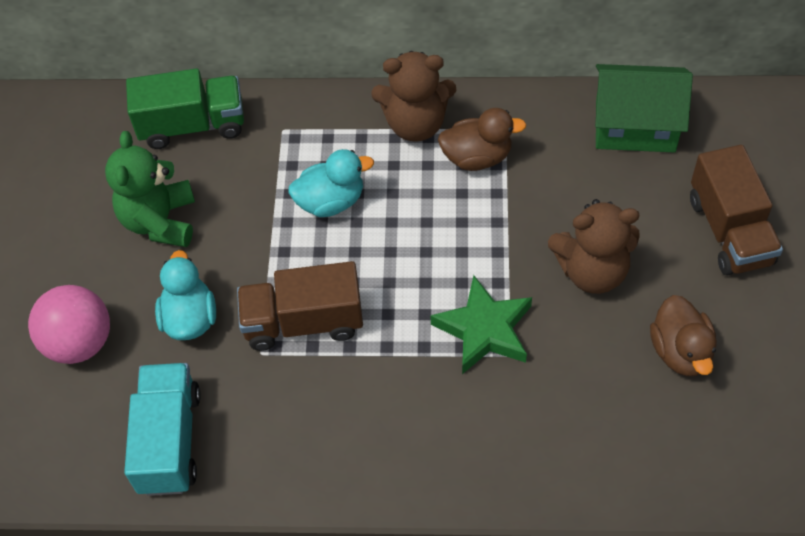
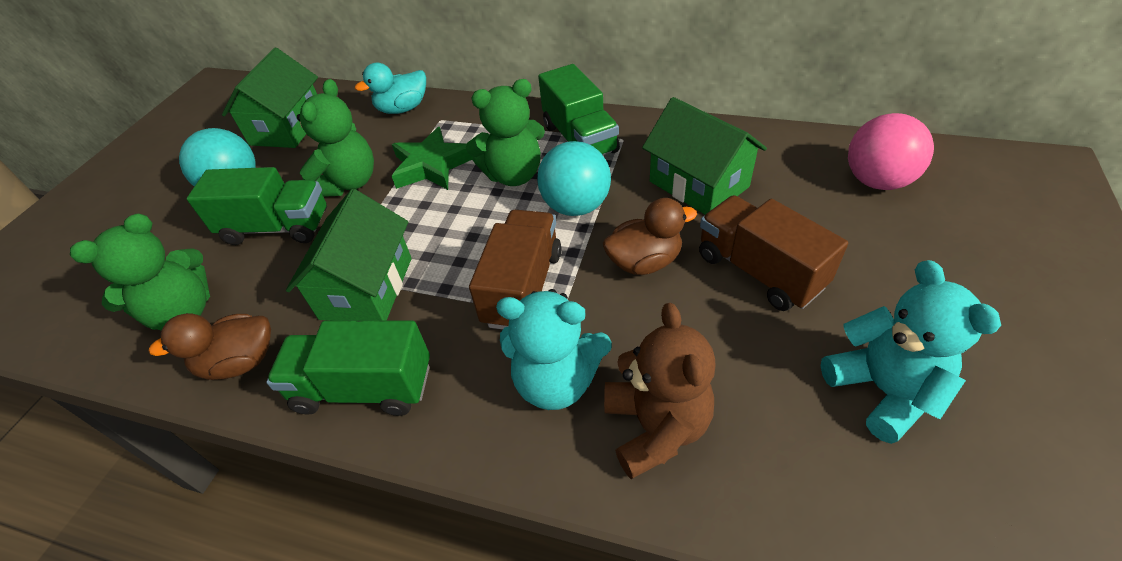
brown teddy bear: 2 -> 1
green house: 1 -> 3
green teddy bear: 1 -> 3
green truck: 1 -> 3
turquoise ball: 0 -> 2
turquoise duck: 2 -> 1
turquoise teddy bear: 0 -> 2
turquoise truck: 1 -> 0

